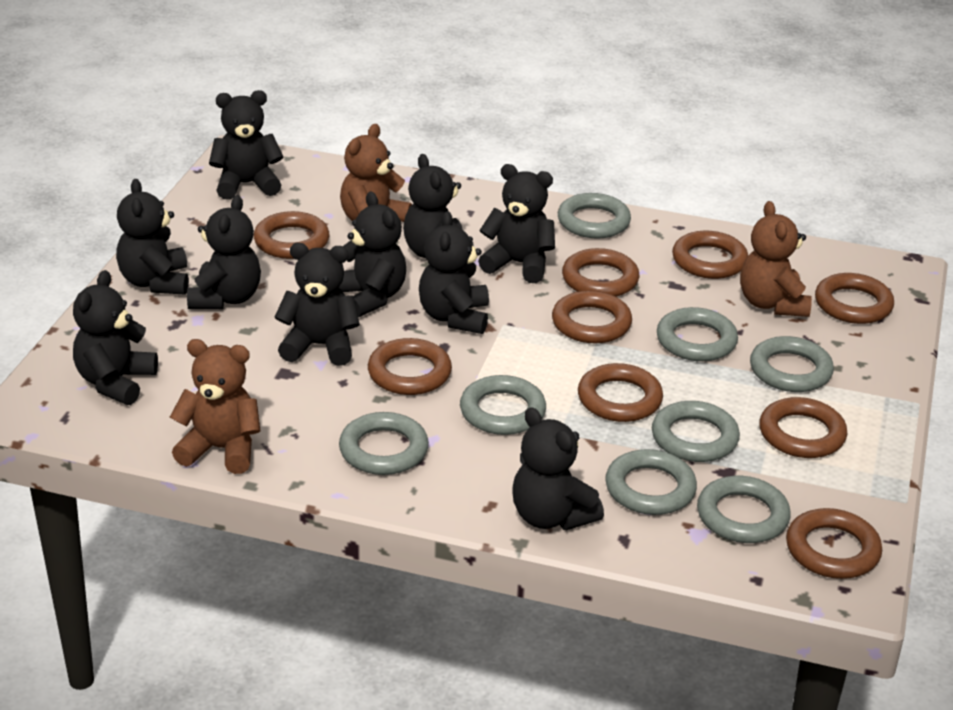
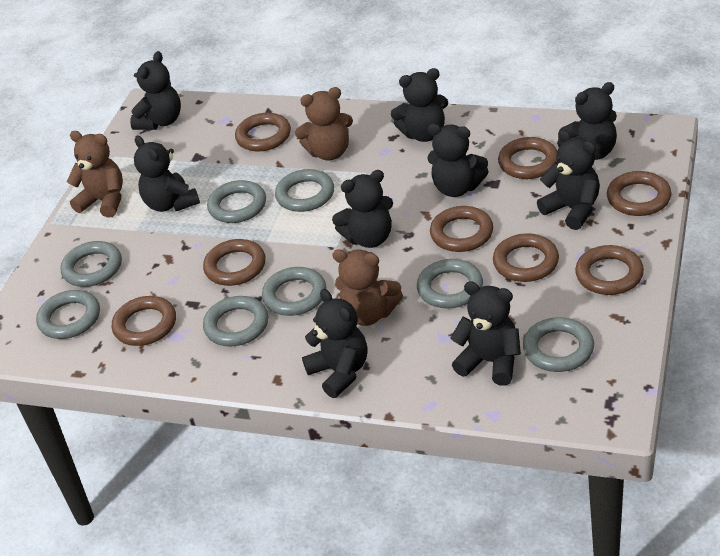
black teddy bear: 10 -> 9
brown ring: 9 -> 8

